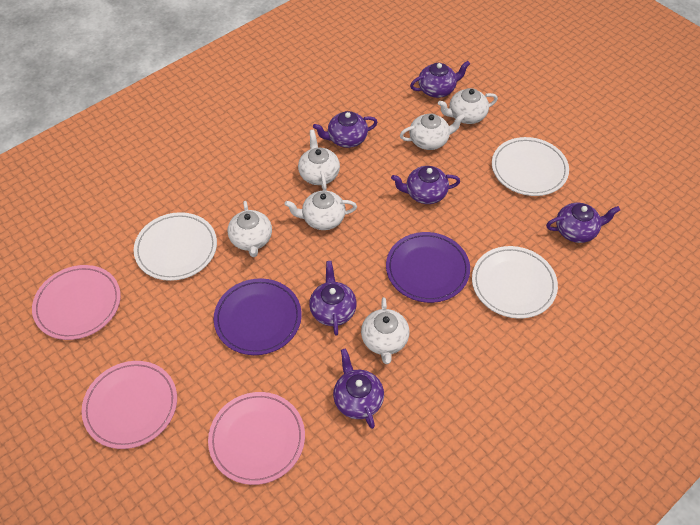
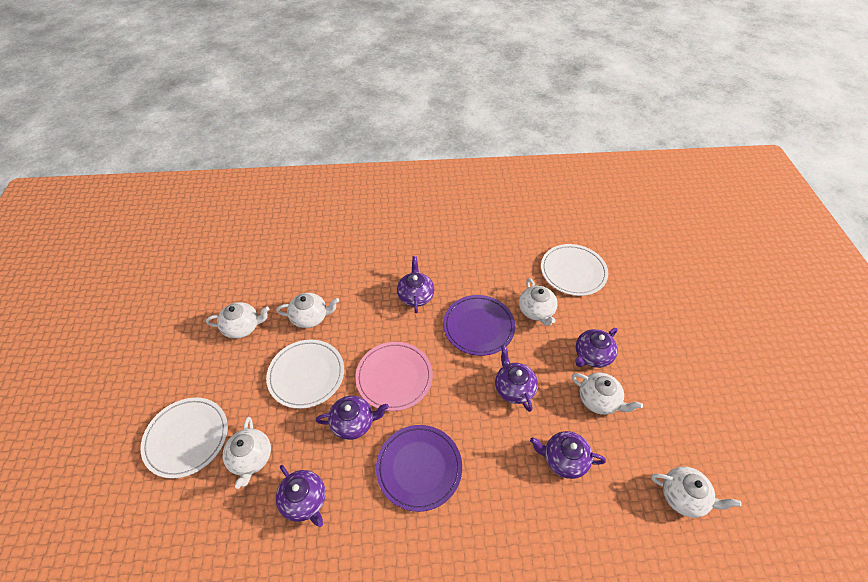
pink plate: 3 -> 1

